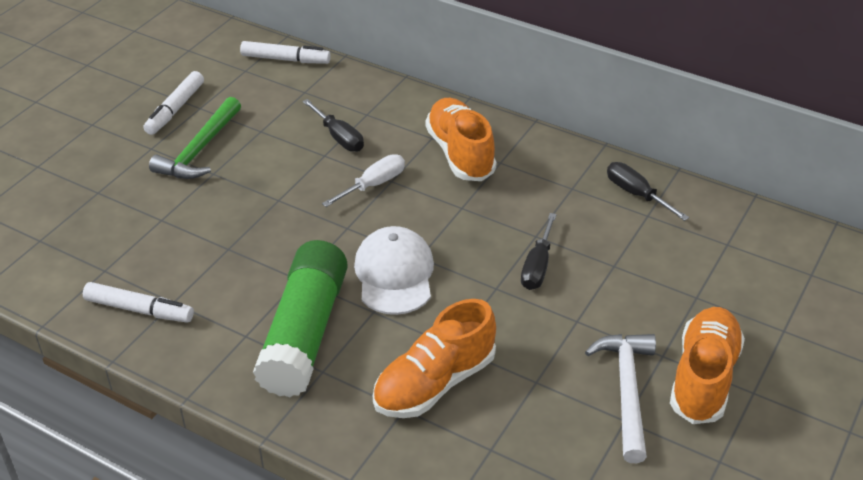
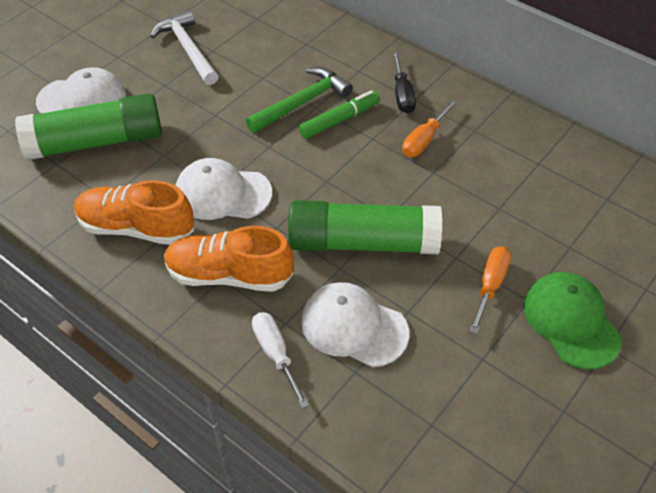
black screwdriver: 3 -> 1
green cap: 0 -> 1
green glue stick: 1 -> 2
green marker: 0 -> 1
orange screwdriver: 0 -> 2
orange shoe: 3 -> 2
white cap: 1 -> 3
white marker: 3 -> 0

